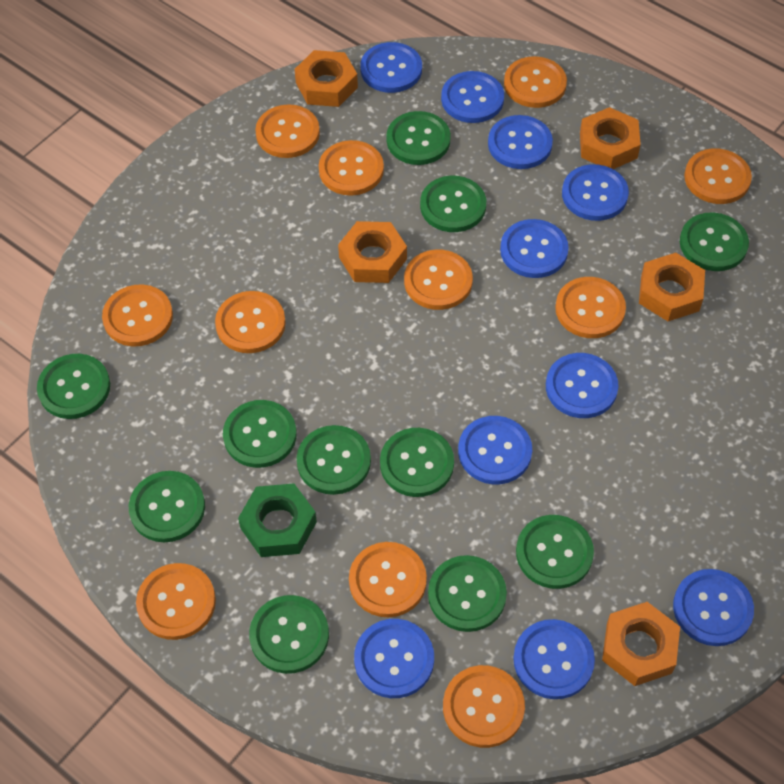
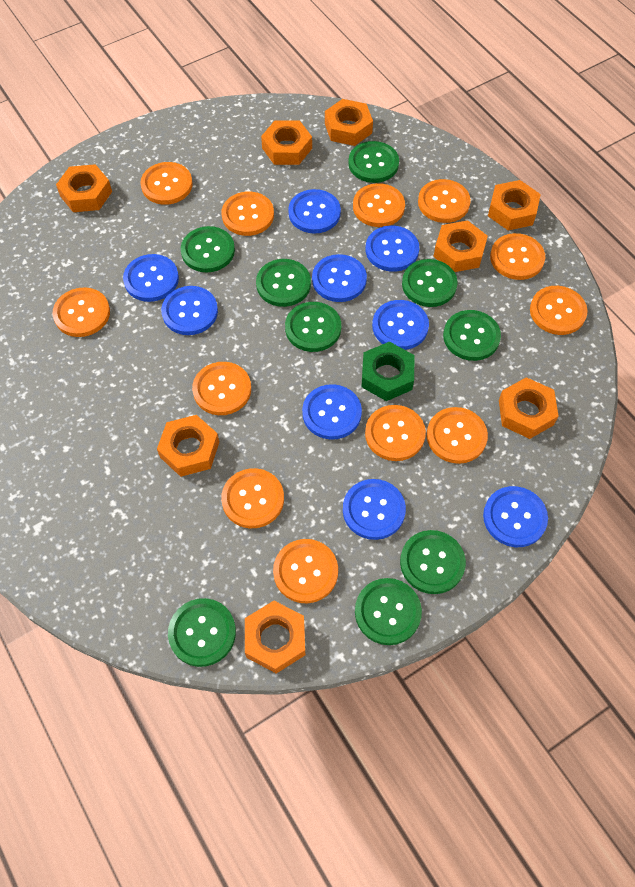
blue button: 10 -> 9
green button: 11 -> 9
orange button: 11 -> 12
orange nut: 5 -> 8

